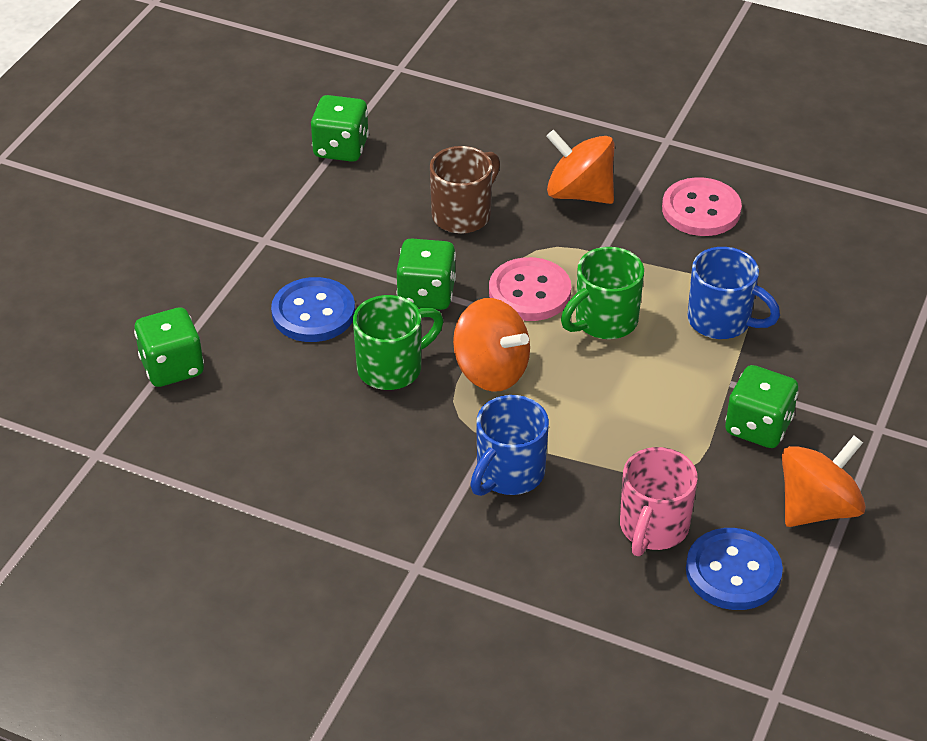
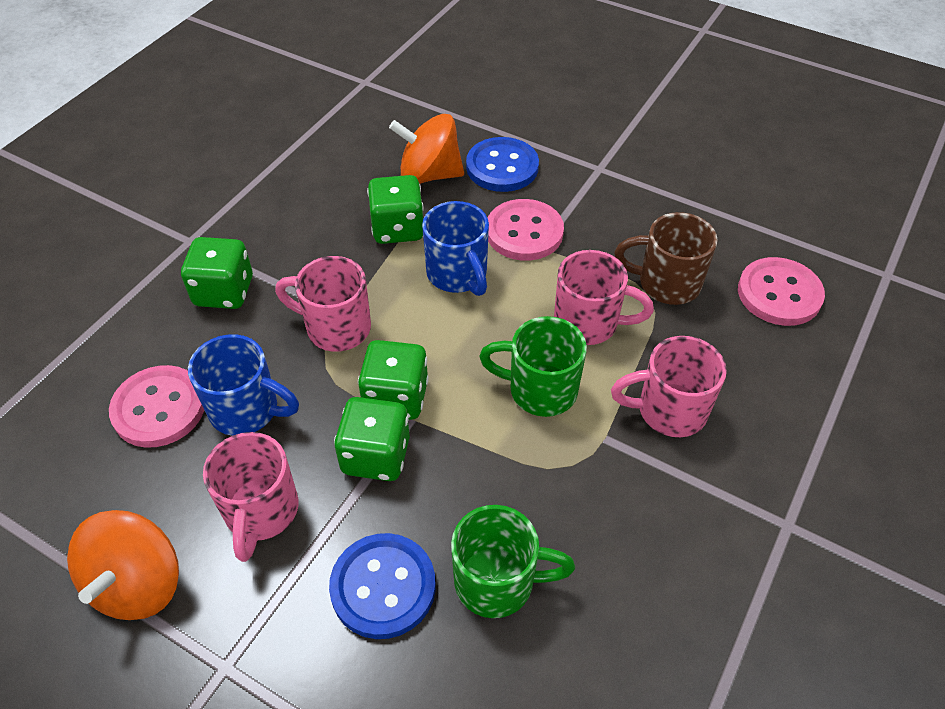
orange spinning top: 3 -> 2
pink button: 2 -> 3
pink mug: 1 -> 4

